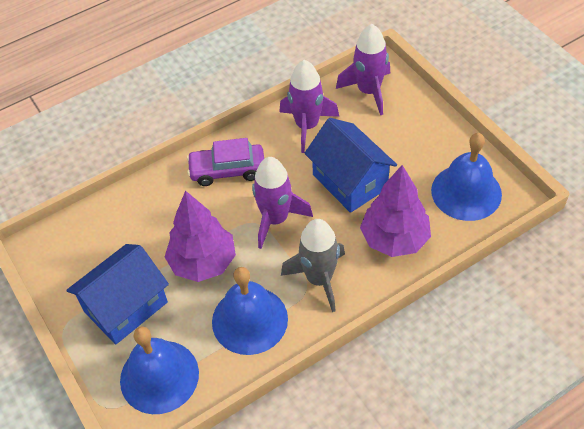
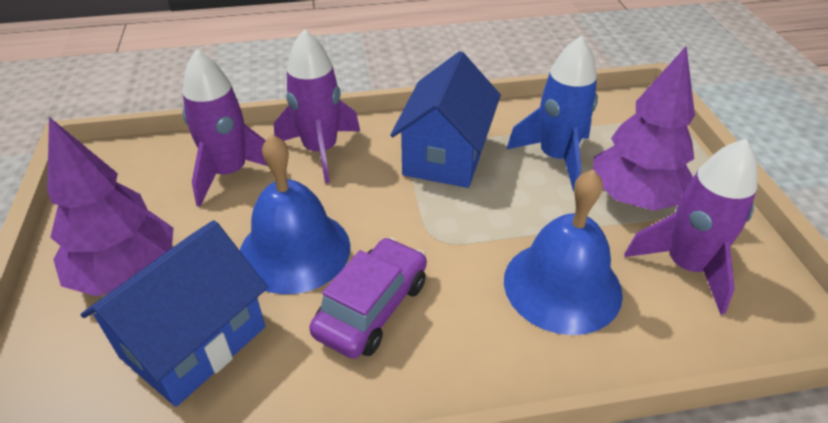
blue bell: 3 -> 2
blue rocket: 0 -> 1
grey rocket: 1 -> 0

